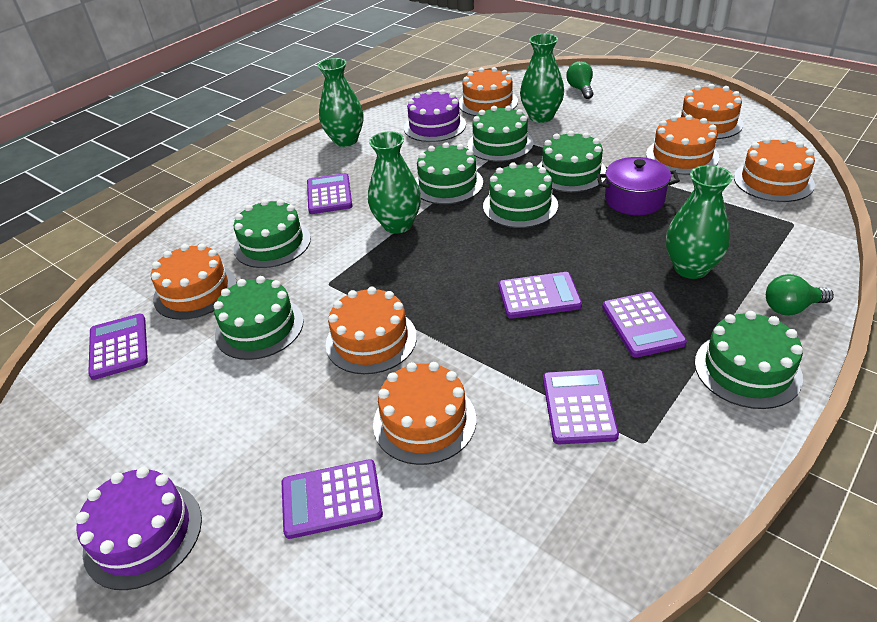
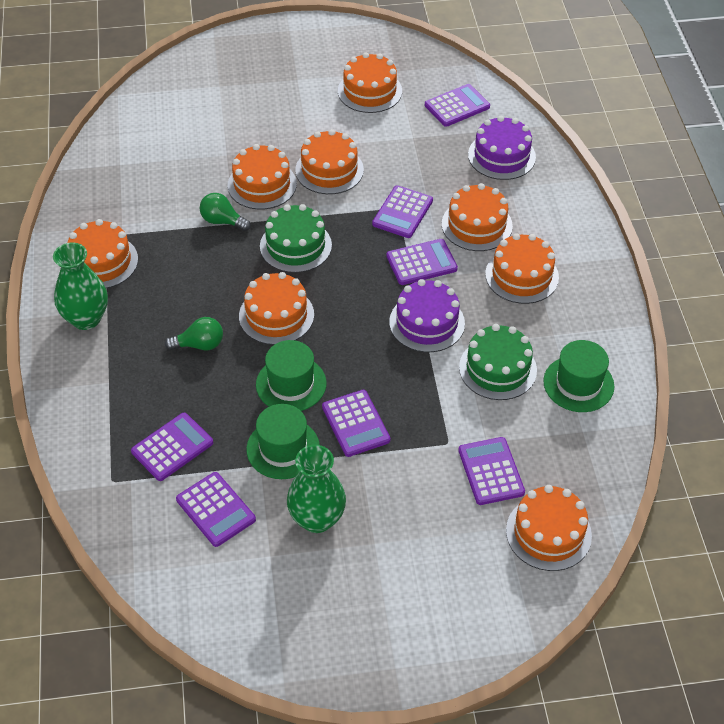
green cake: 7 -> 2
green hat: 0 -> 3
green vase: 4 -> 2
orange cake: 7 -> 8
purple calculator: 6 -> 7
purple pot: 1 -> 0

